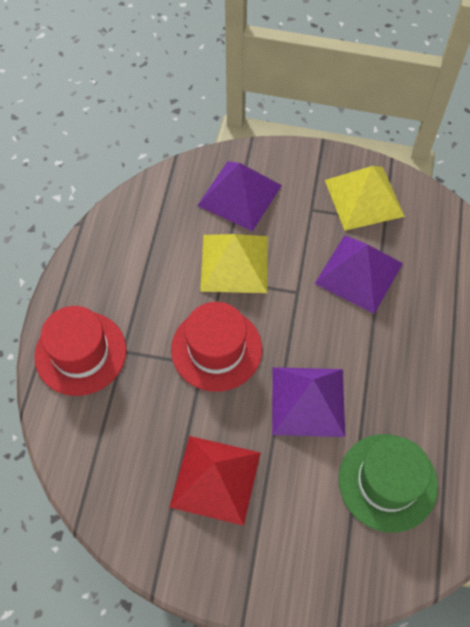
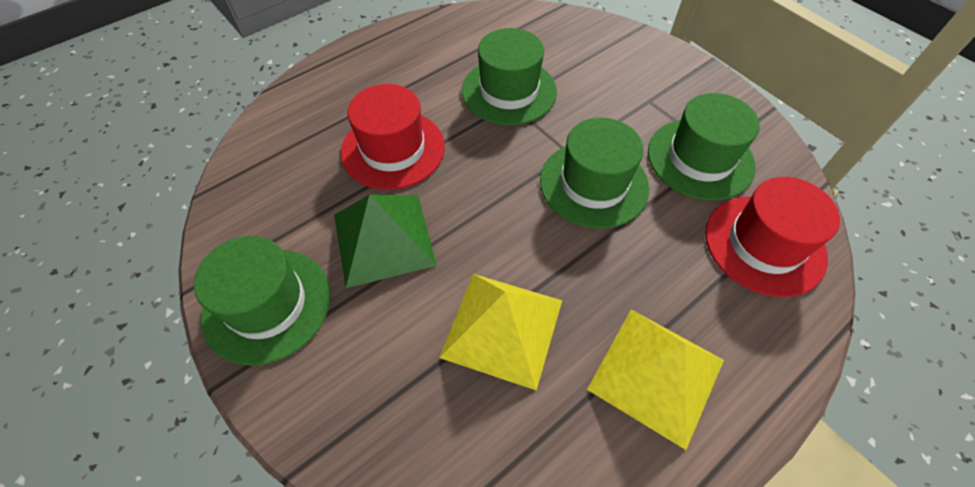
green hat: 1 -> 4
green pyramid: 0 -> 1
purple pyramid: 3 -> 0
red pyramid: 1 -> 0

